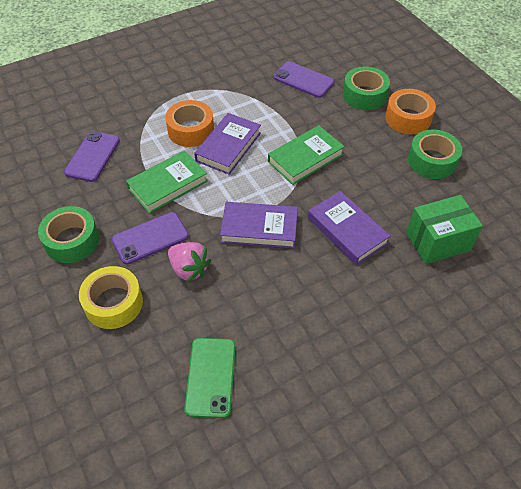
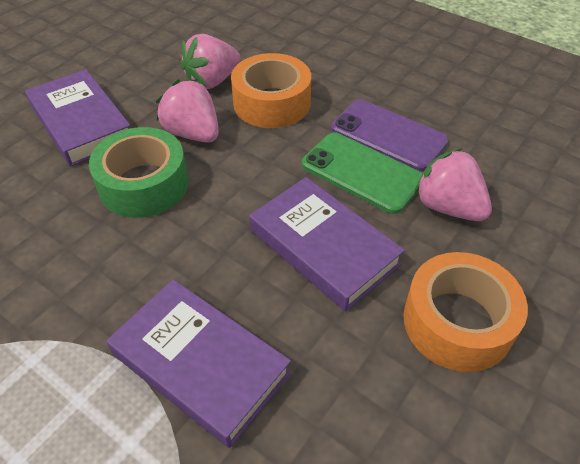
green book: 2 -> 0
green box: 1 -> 0
green tape: 3 -> 1
pink strawberry: 1 -> 3
purple phone: 3 -> 1
yellow tape: 1 -> 0

